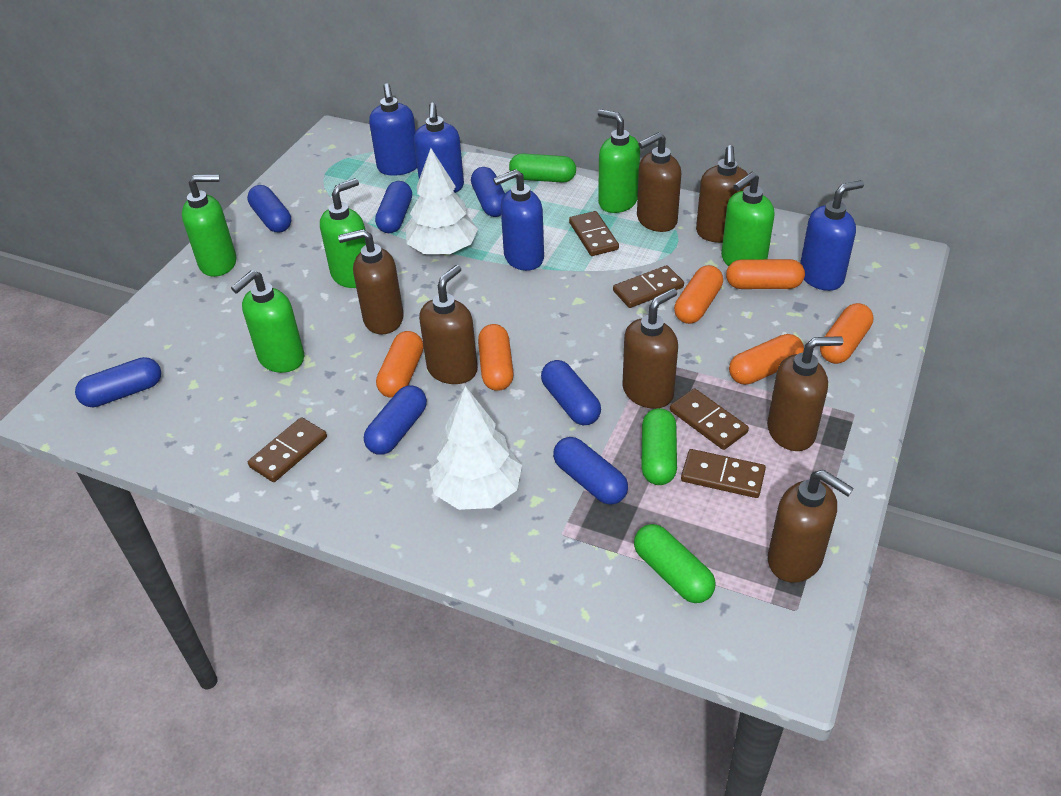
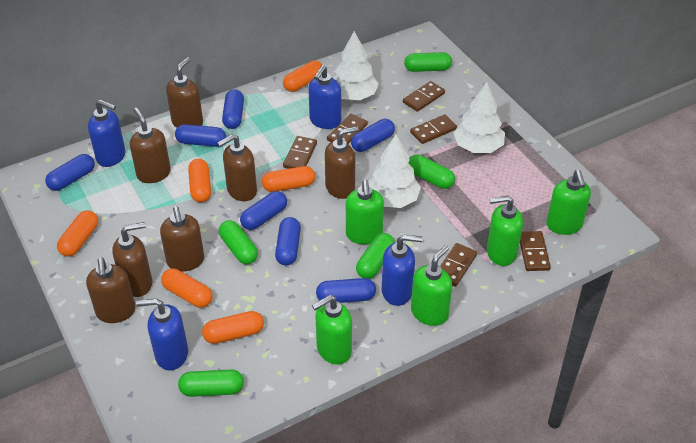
brown domino: 5 -> 6
green capsule: 3 -> 5
white tree: 2 -> 3

